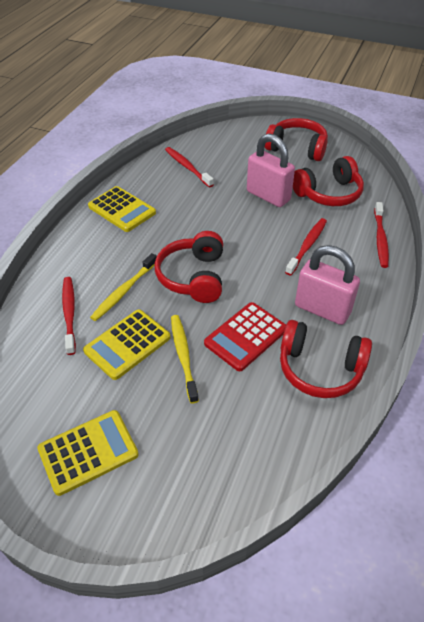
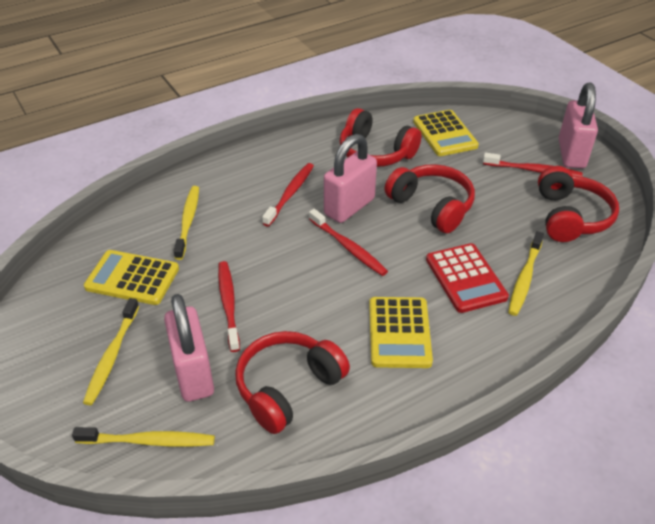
pink padlock: 2 -> 3
yellow toothbrush: 2 -> 4

